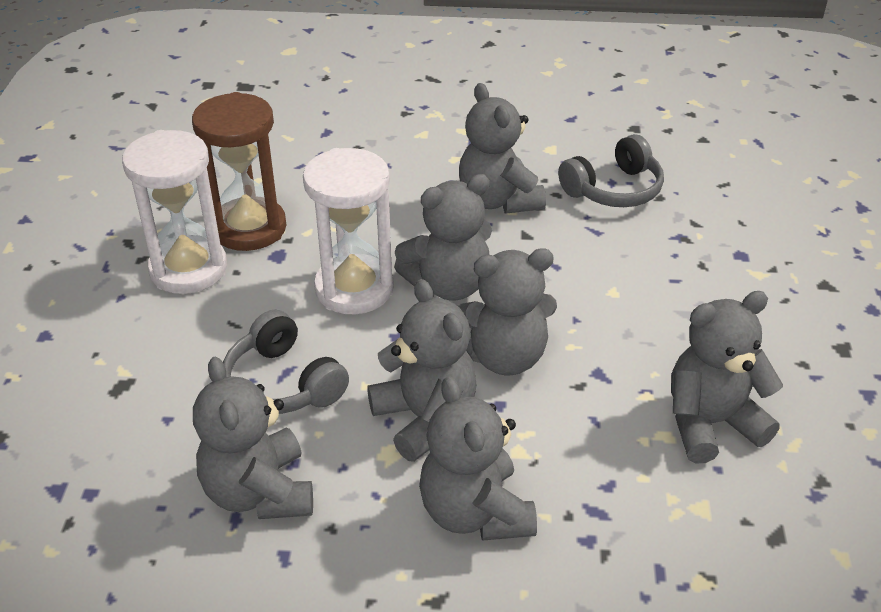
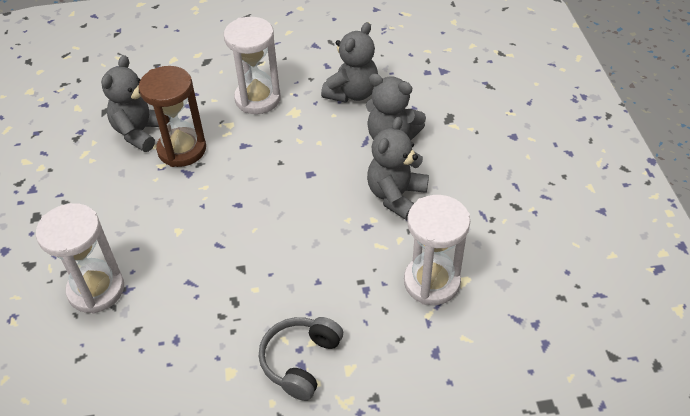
grey headphones: 2 -> 1
grey teddy bear: 7 -> 4
white hourglass: 2 -> 3

